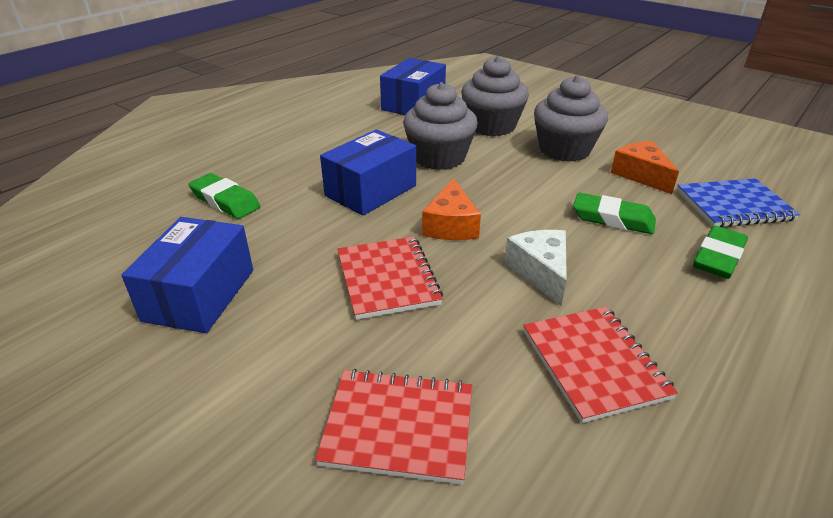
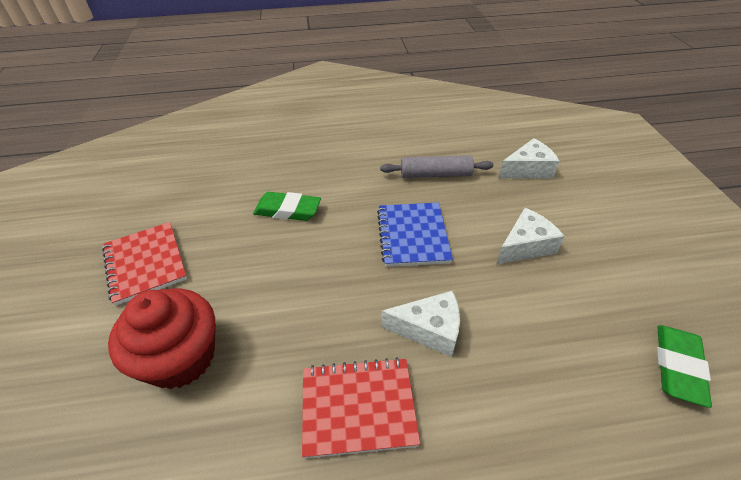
blue box: 3 -> 0
green eraser: 3 -> 2
grey cupcake: 3 -> 0
grey rolling pin: 0 -> 1
orange cheese: 2 -> 0
red cupcake: 0 -> 1
red notebook: 3 -> 2
white cheese: 1 -> 3

